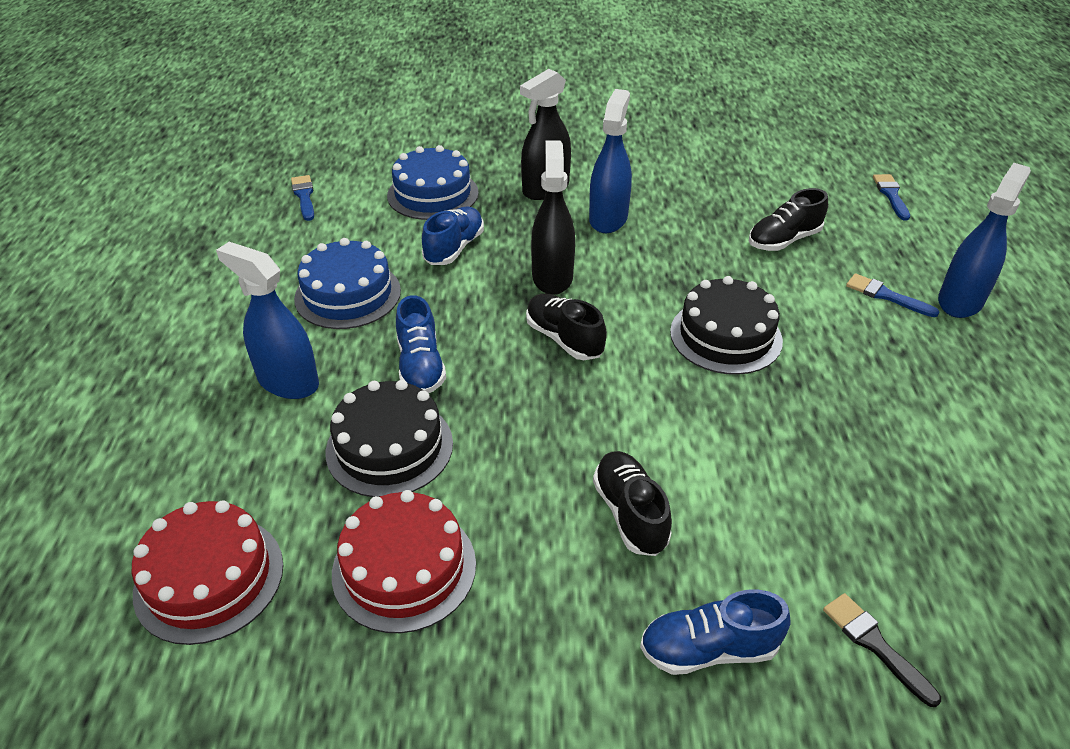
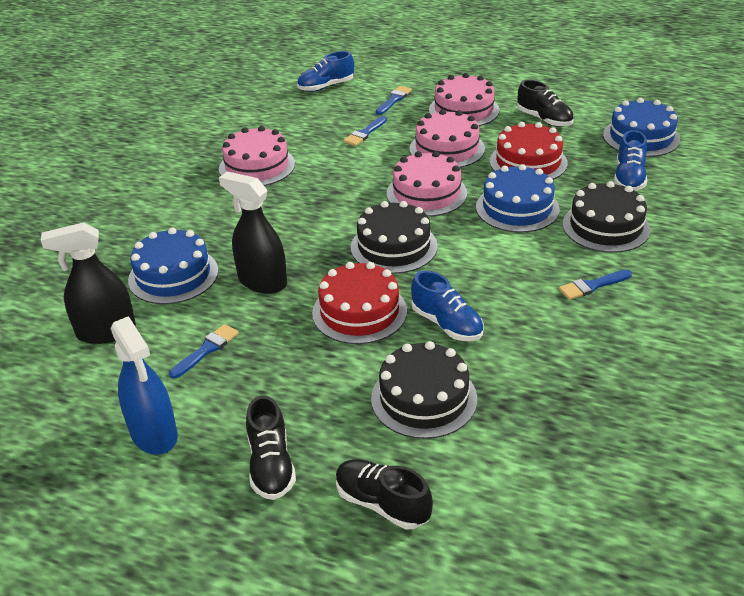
black brush: 1 -> 0
black cake: 2 -> 3
blue brush: 3 -> 4
blue cake: 2 -> 3
blue spray bottle: 3 -> 1
pink cake: 0 -> 4

